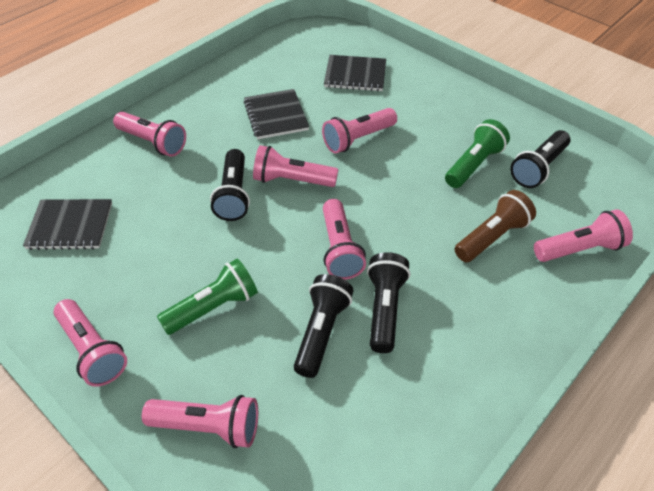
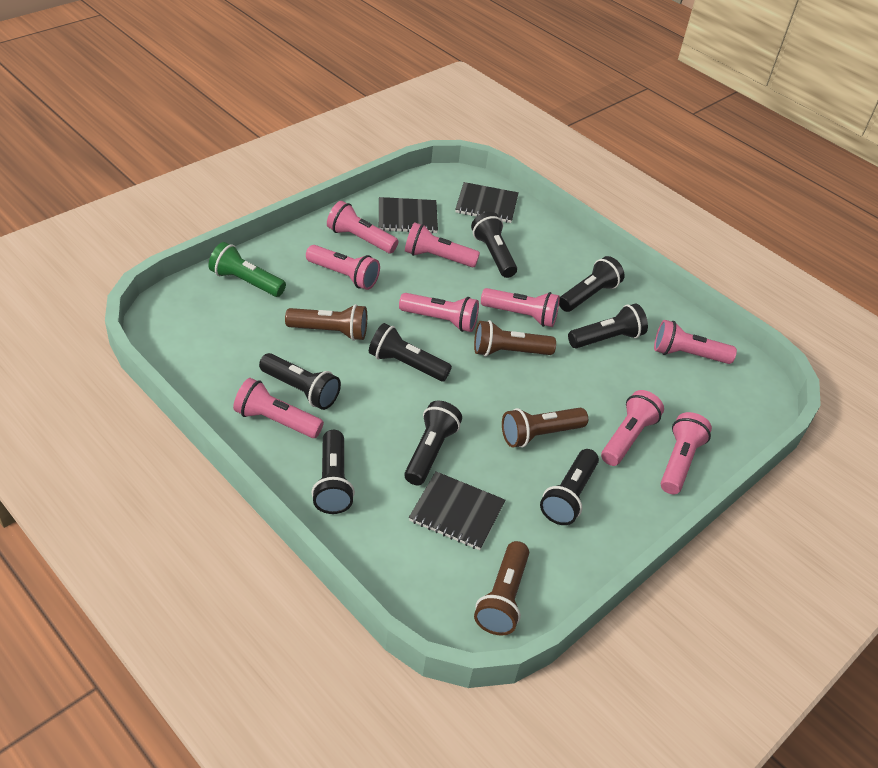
black flashlight: 4 -> 8
brown flashlight: 1 -> 4
green flashlight: 2 -> 1
pink flashlight: 7 -> 9

